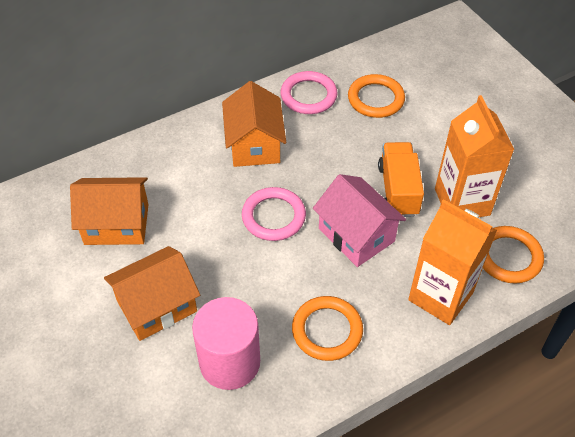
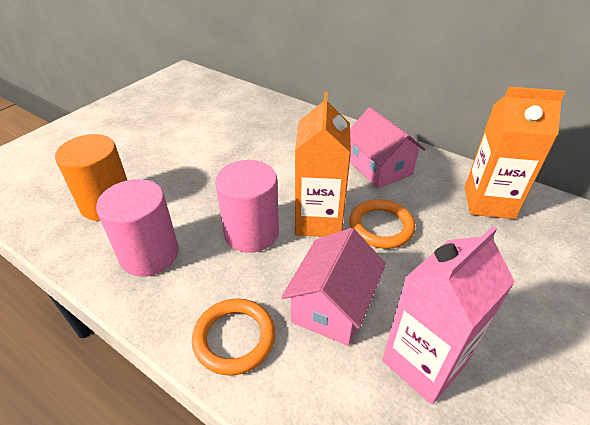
orange cylinder: 0 -> 1
orange house: 3 -> 0
orange ring: 3 -> 2
orange truck: 1 -> 0
pink carton: 0 -> 1
pink cylinder: 1 -> 2
pink house: 1 -> 2
pink ring: 2 -> 0

